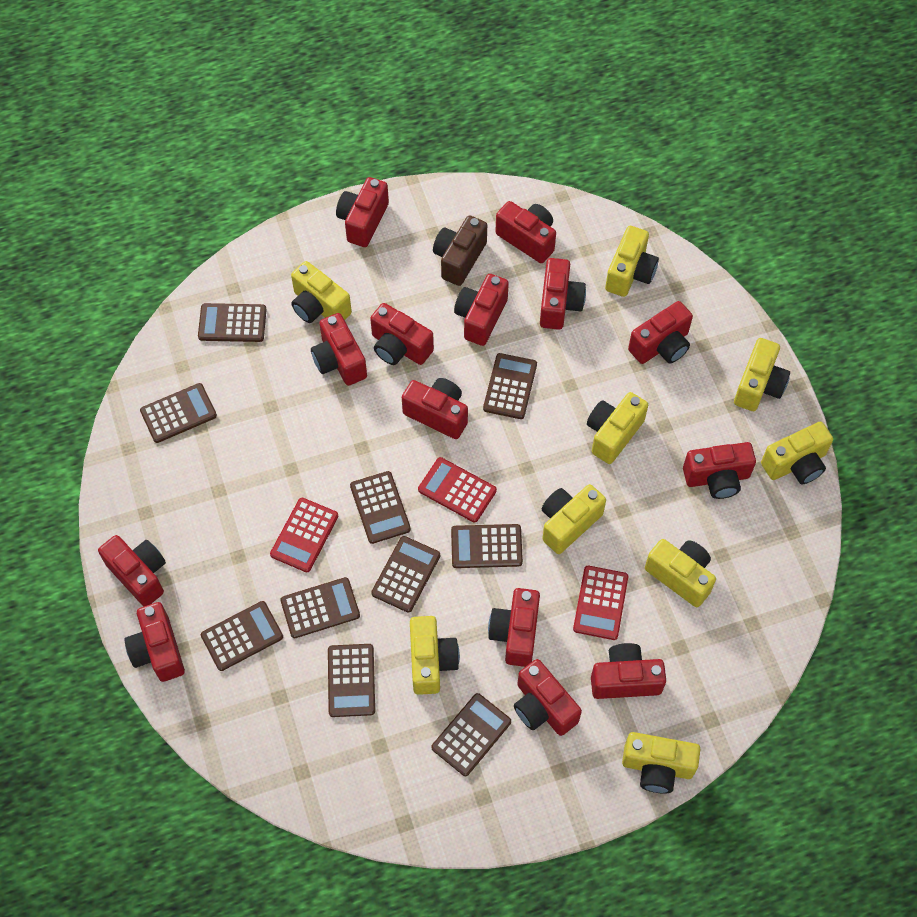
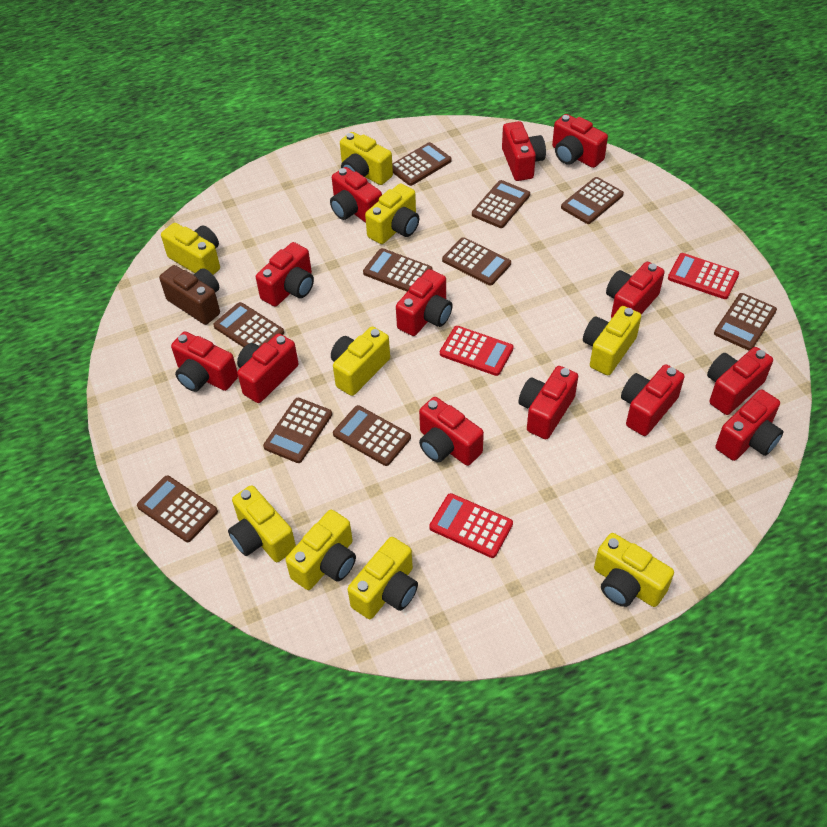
red camera: 14 -> 13

